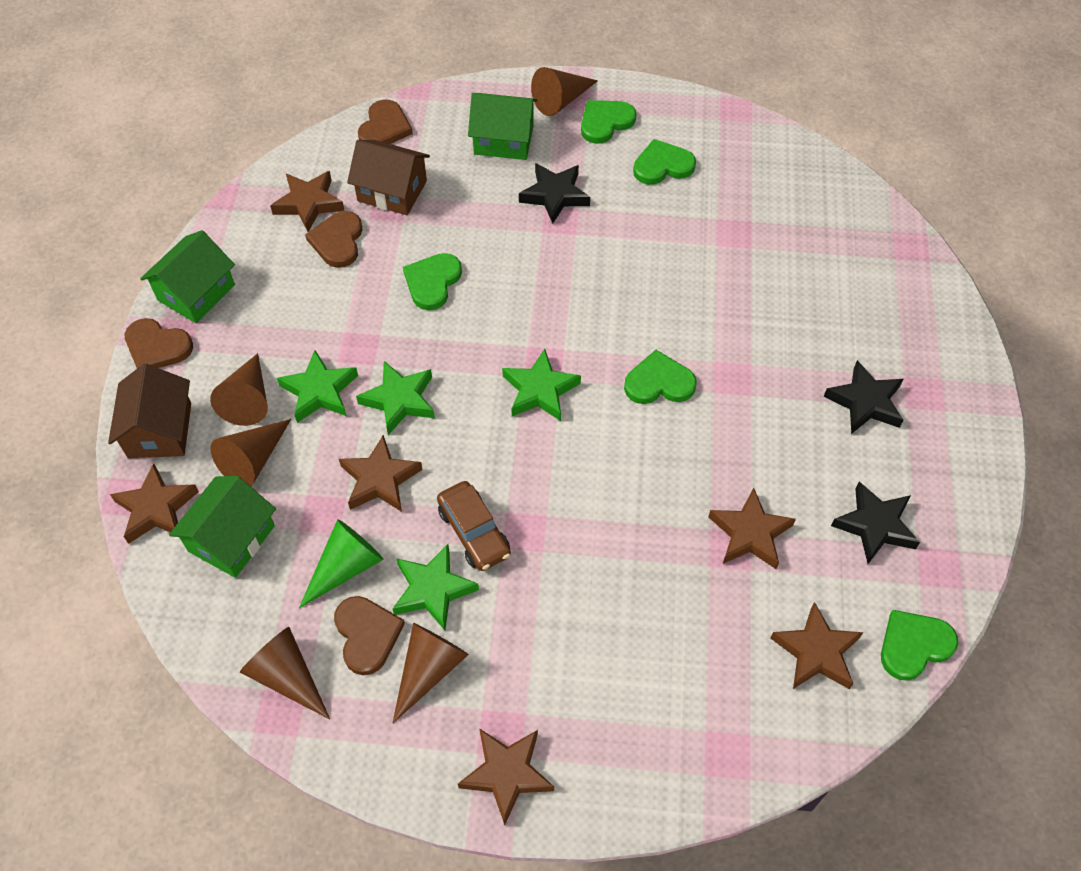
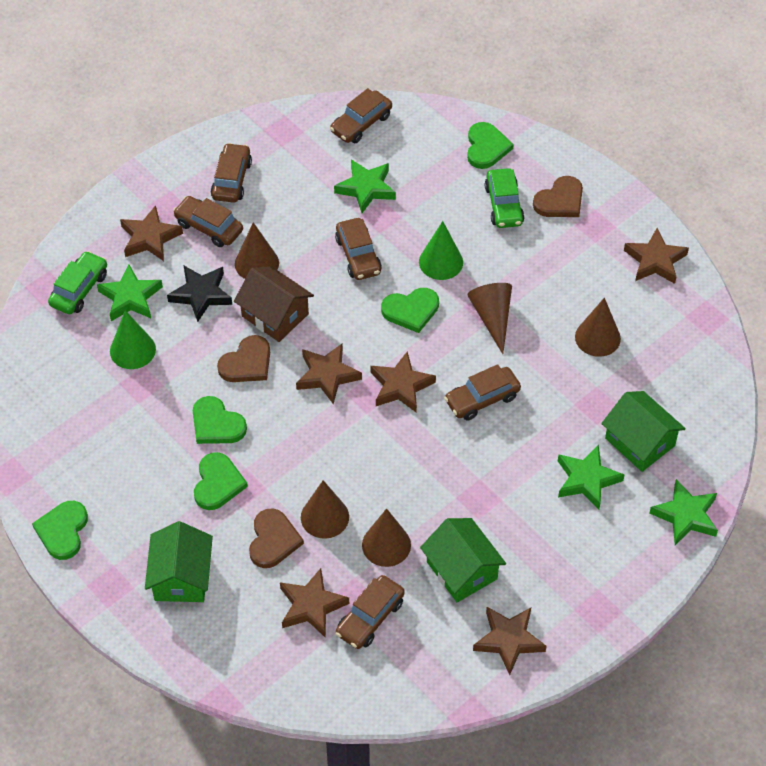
black star: 3 -> 1
brown car: 1 -> 6
brown heart: 4 -> 3
brown house: 2 -> 1
green car: 0 -> 2
green cone: 1 -> 2

